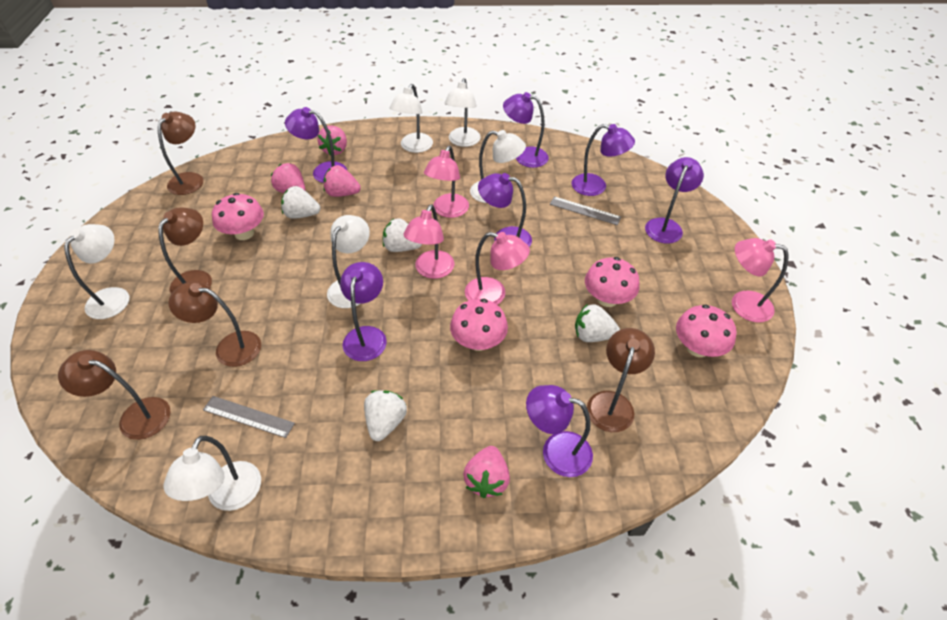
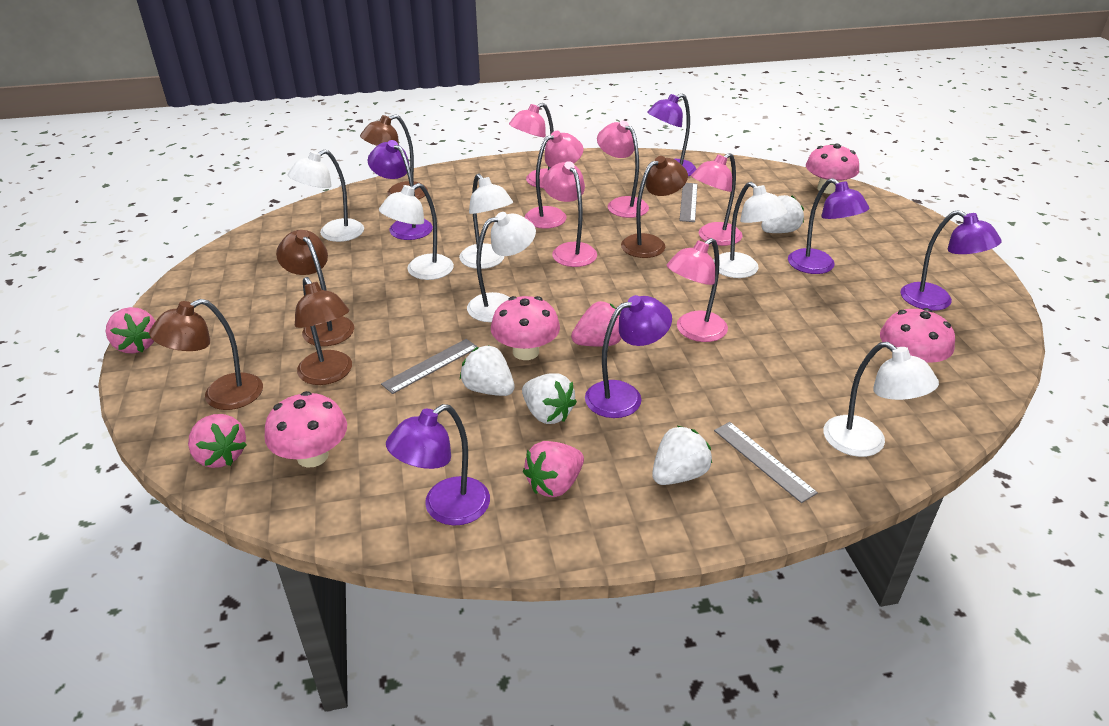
grey ruler: 2 -> 3
pink lamp: 4 -> 6
purple lamp: 7 -> 6

